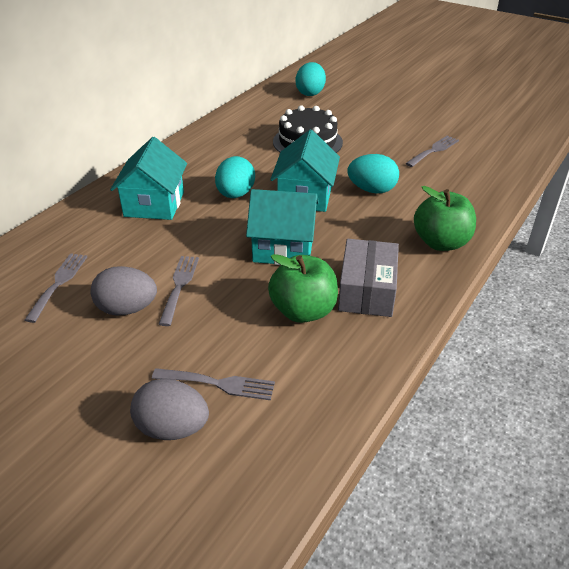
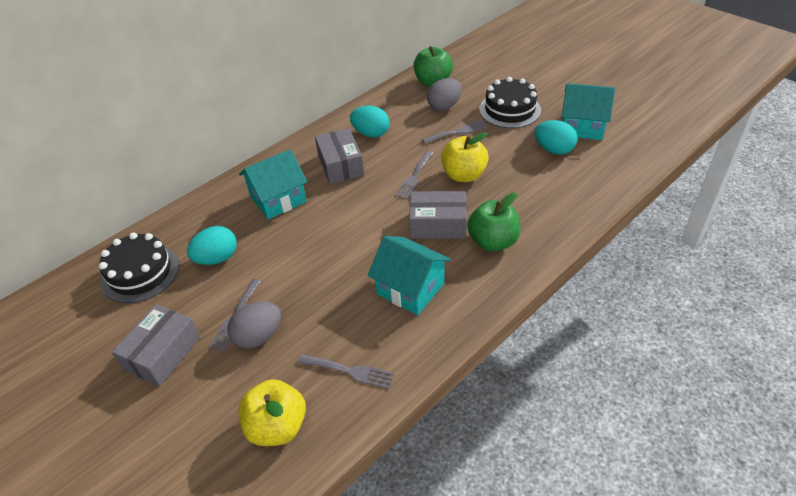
black cake: 1 -> 2
grey box: 1 -> 3
yellow apple: 0 -> 2

